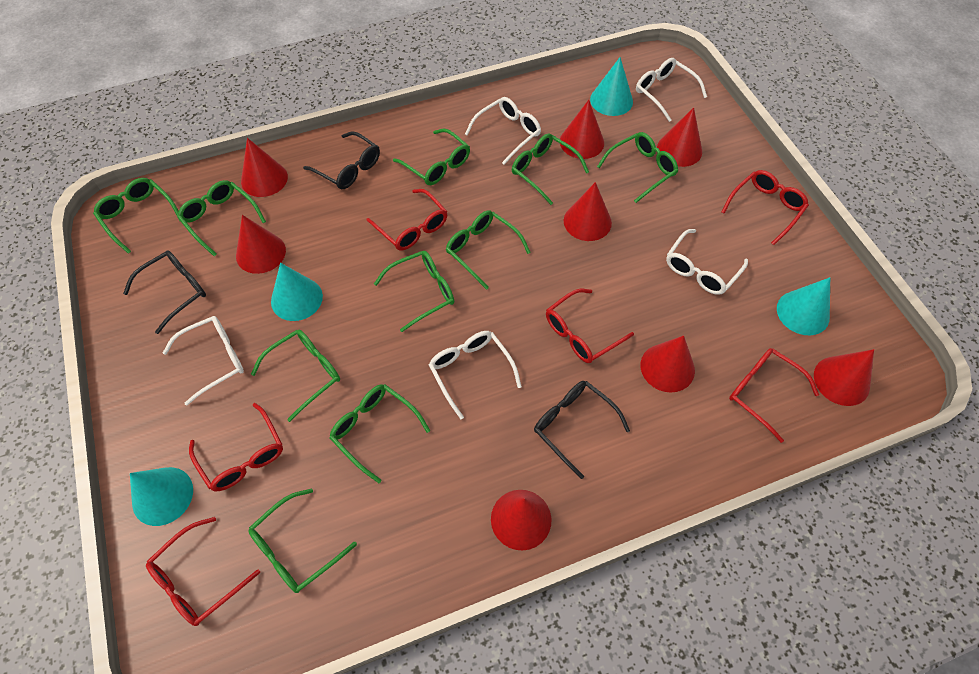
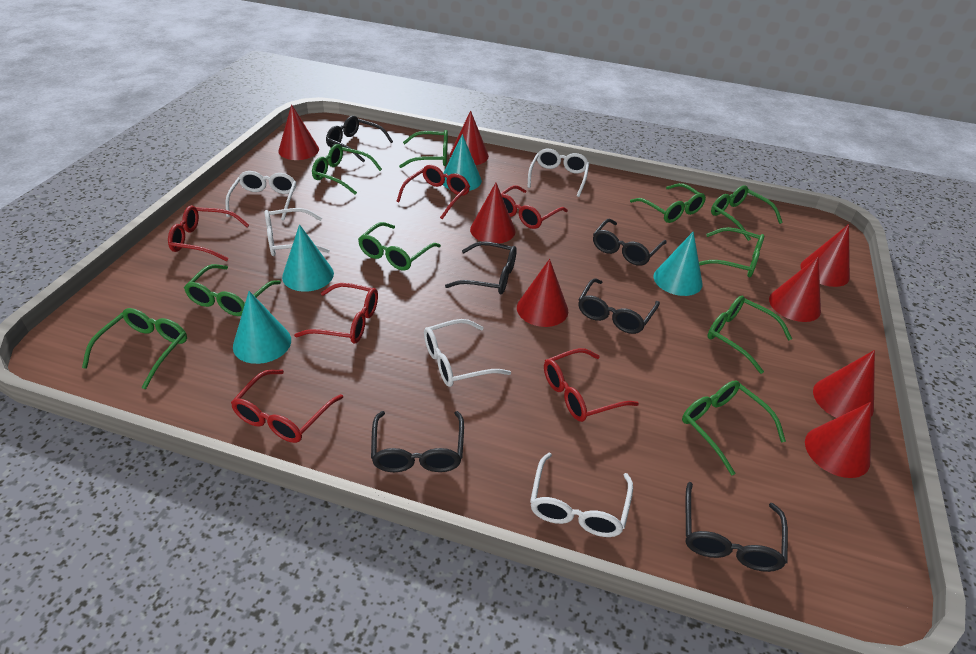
black glasses: 3 -> 6

